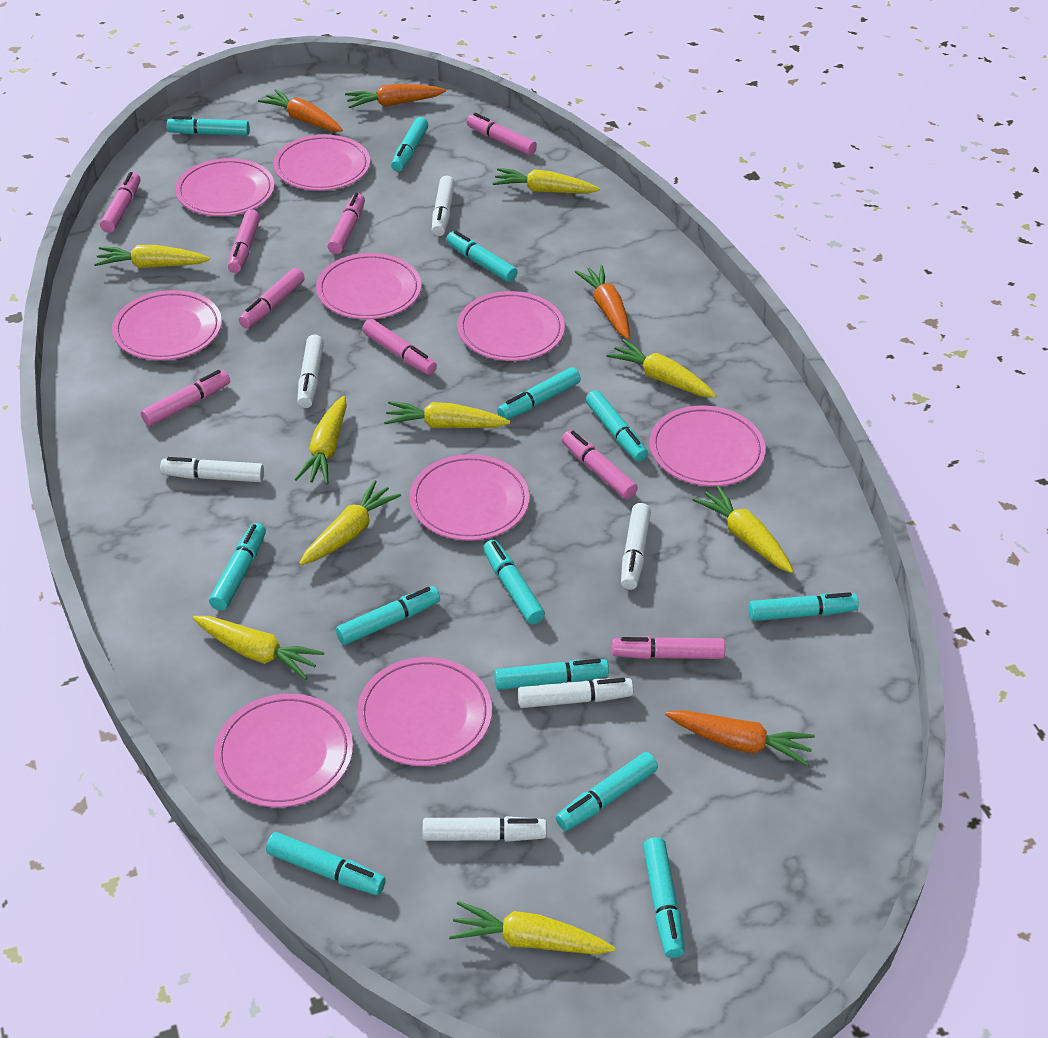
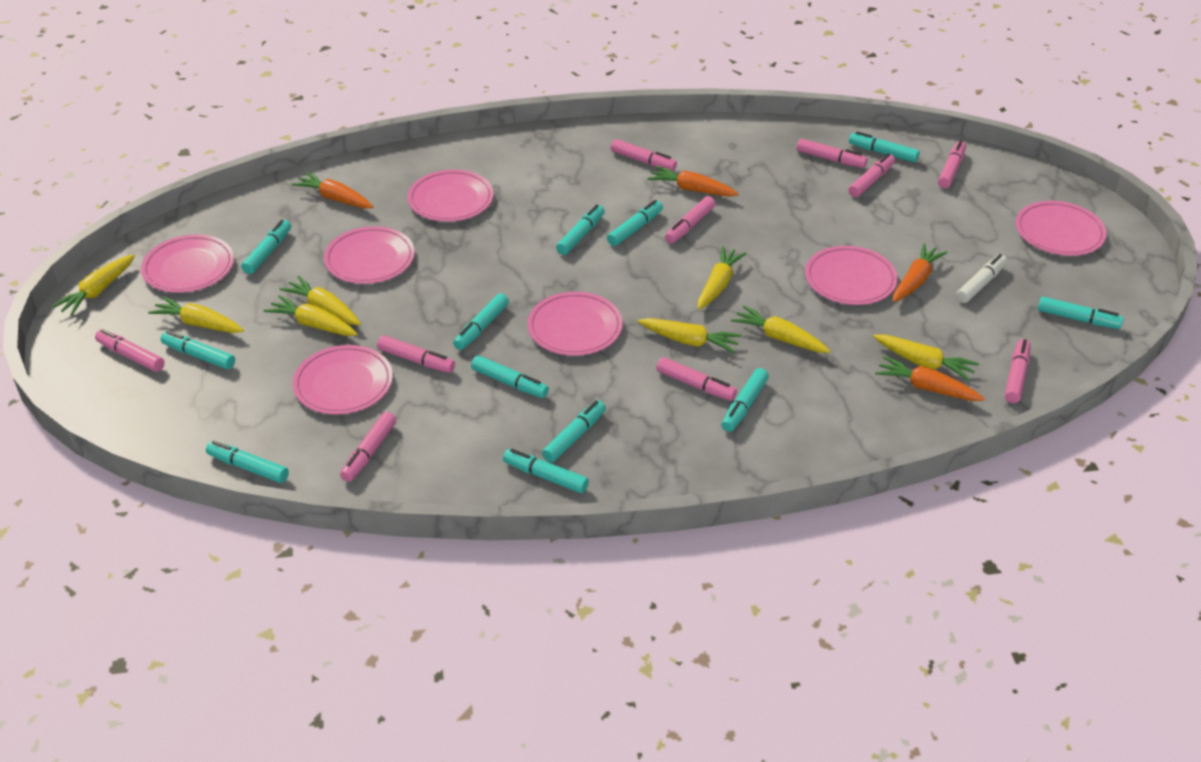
pink marker: 9 -> 10
pink plate: 9 -> 7
turquoise marker: 13 -> 12
white marker: 6 -> 1
yellow carrot: 9 -> 8

